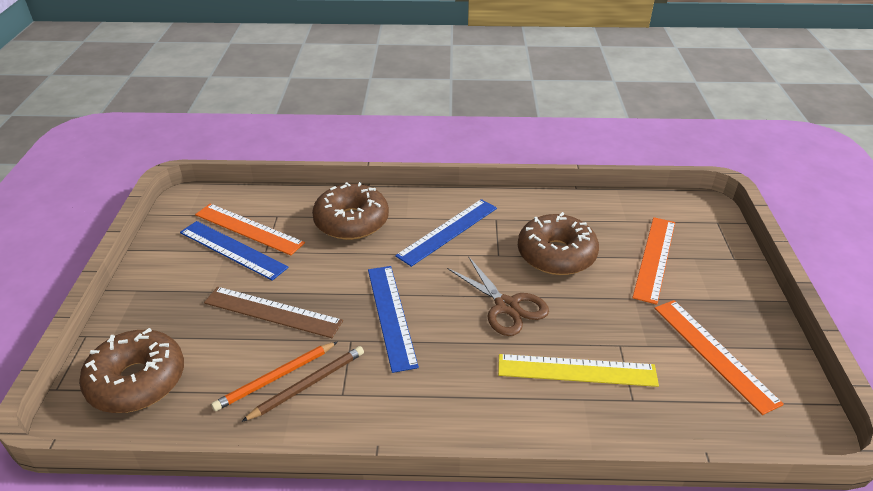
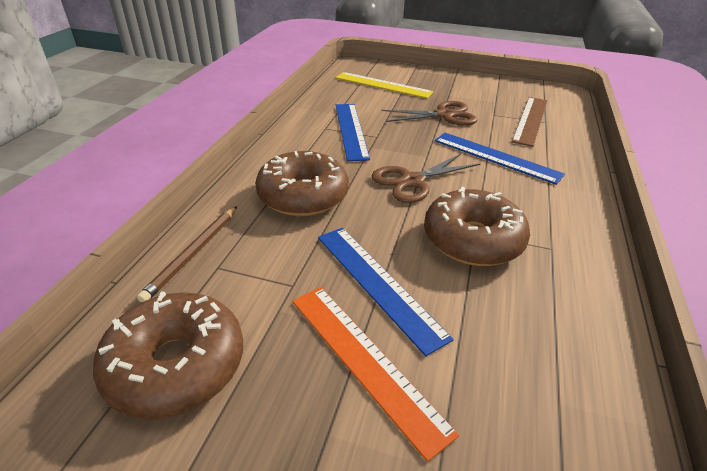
brown scissors: 1 -> 2
orange pencil: 1 -> 0
orange ruler: 3 -> 1

